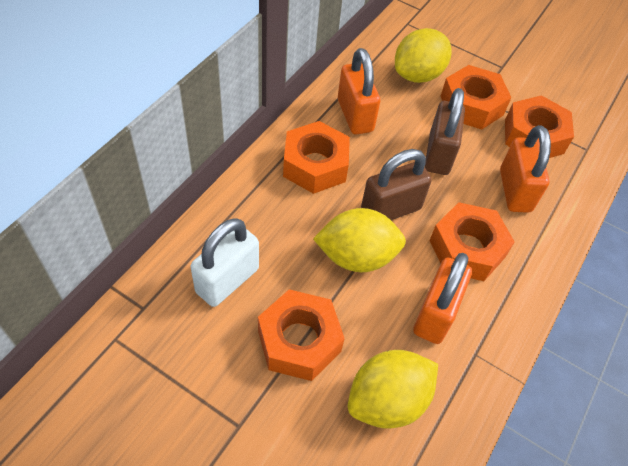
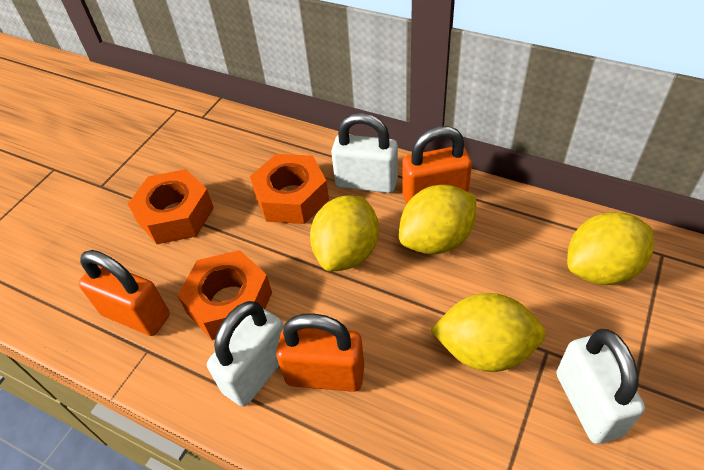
brown padlock: 2 -> 0
orange nut: 5 -> 3
white padlock: 1 -> 3
yellow lemon: 3 -> 4

